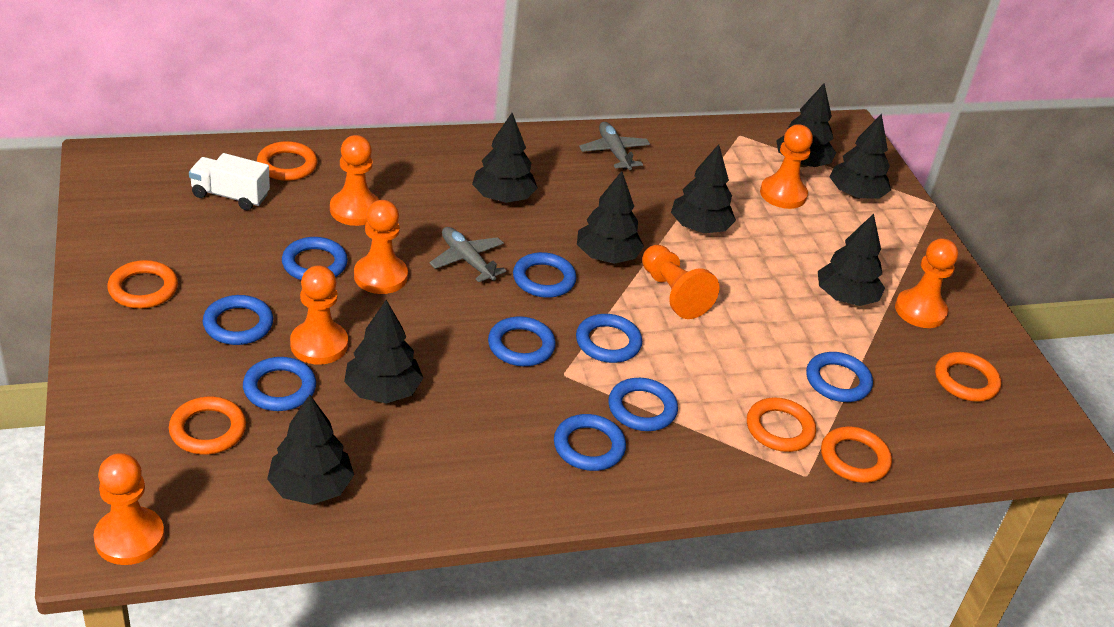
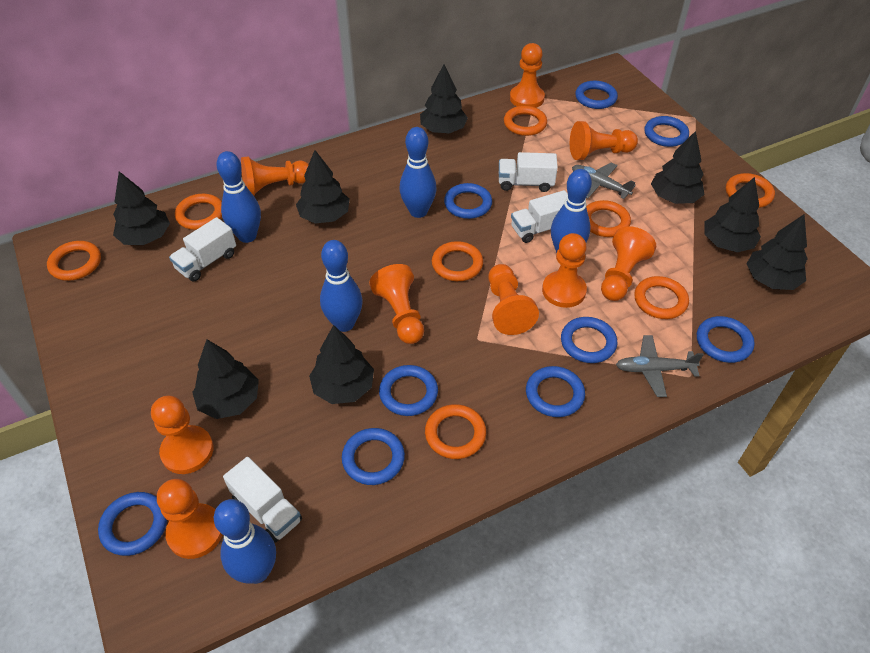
blue bowling pin: 0 -> 5
orange pawn: 7 -> 9
orange ring: 6 -> 8
white truck: 1 -> 4

